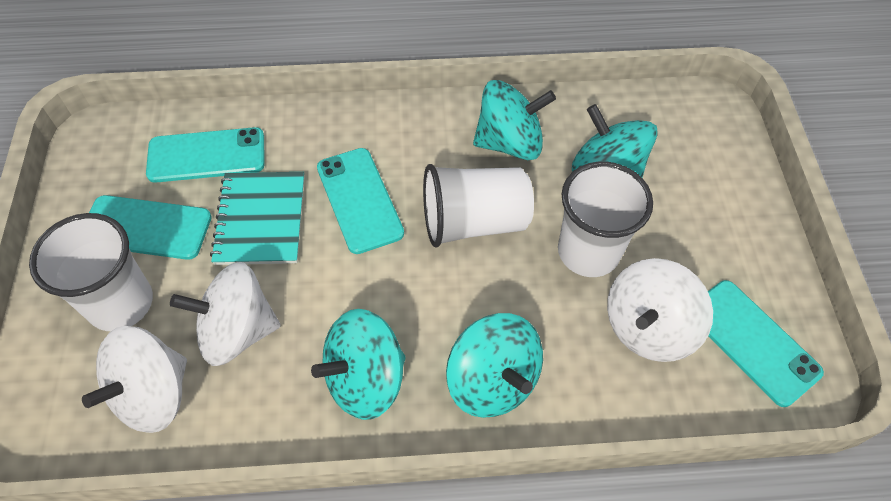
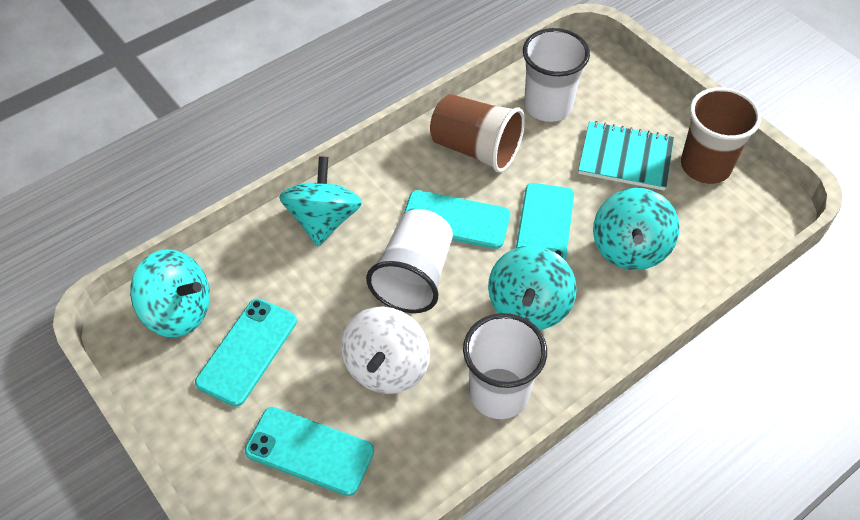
brown cup: 0 -> 2
white spinning top: 3 -> 1

